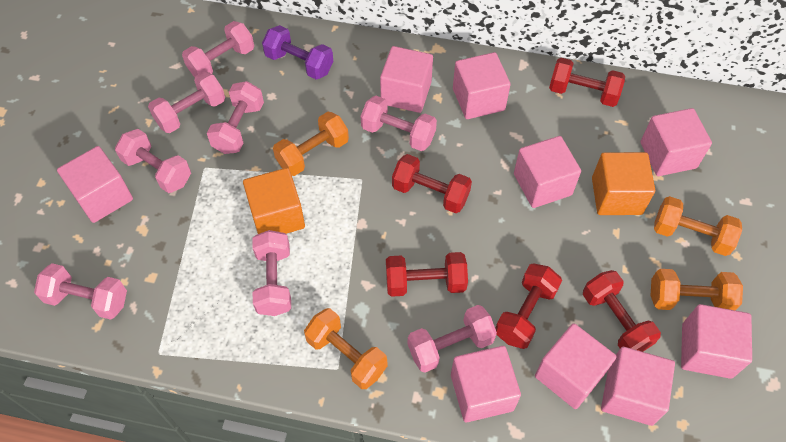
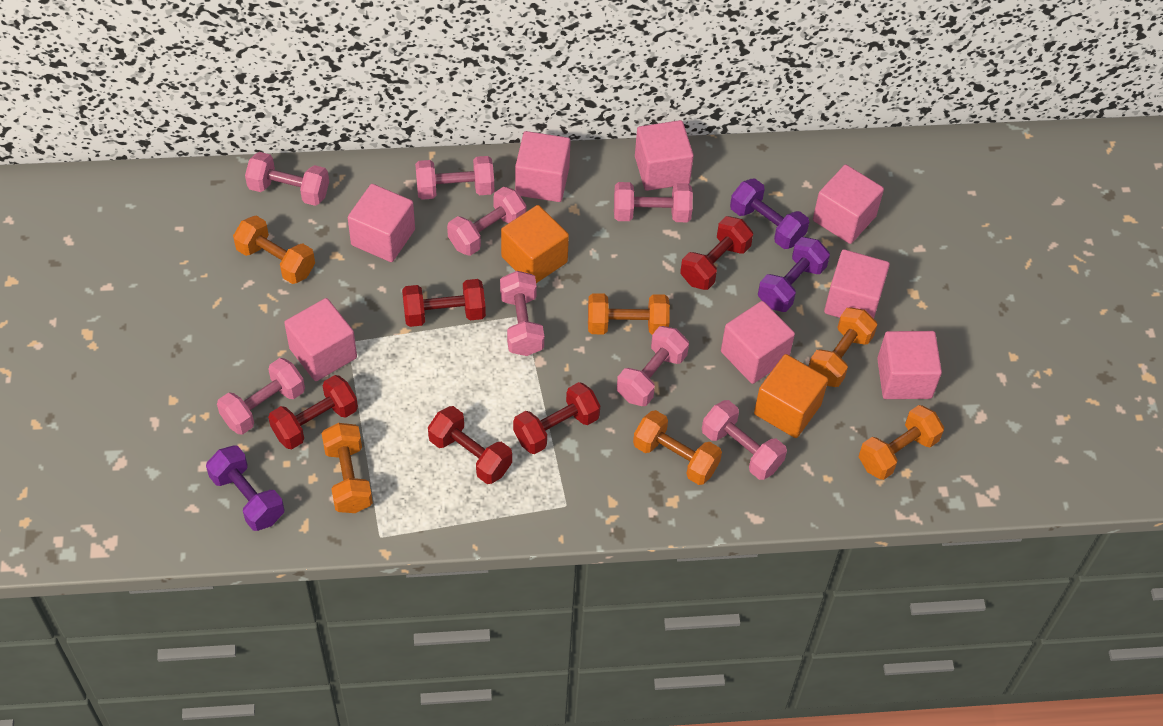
orange dumbbell: 4 -> 6
pink cube: 9 -> 8
purple dumbbell: 1 -> 3

